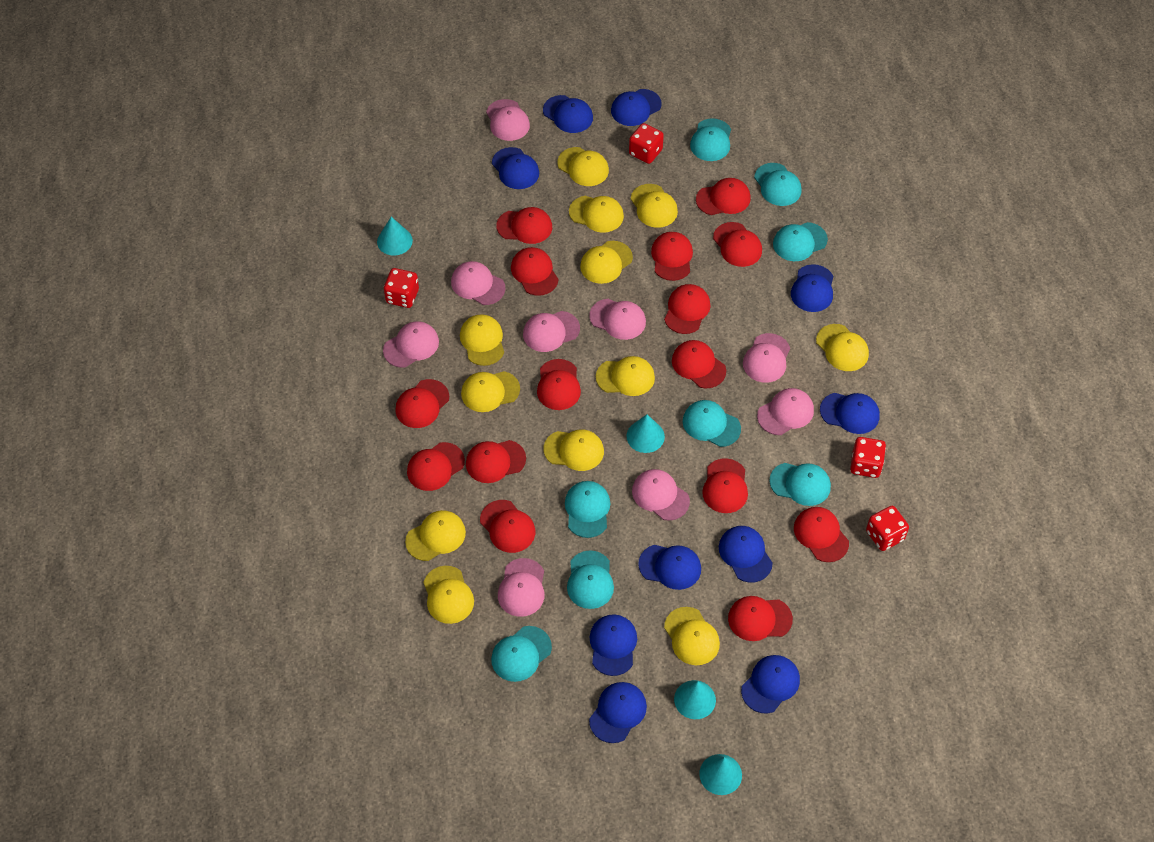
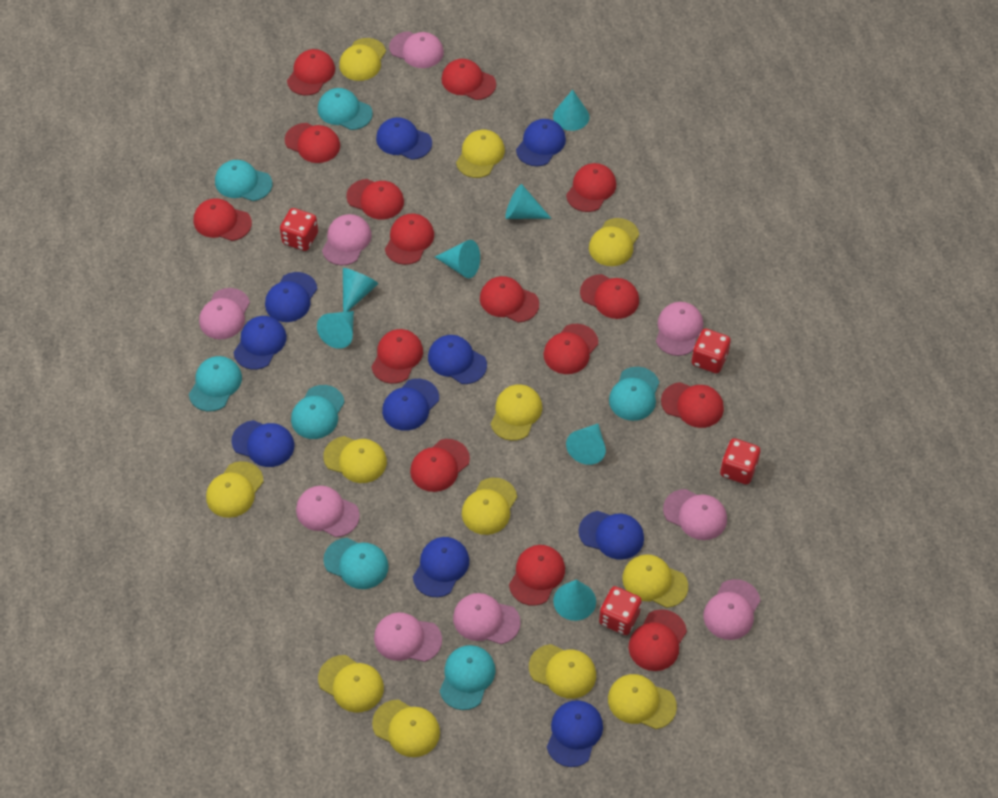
turquoise cap: 8 -> 7
turquoise cone: 4 -> 7

